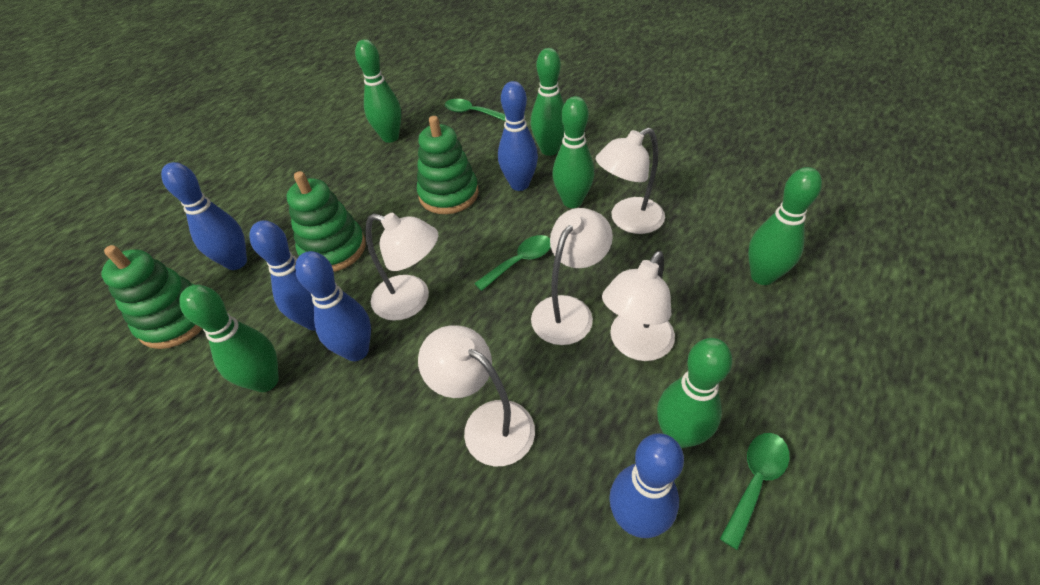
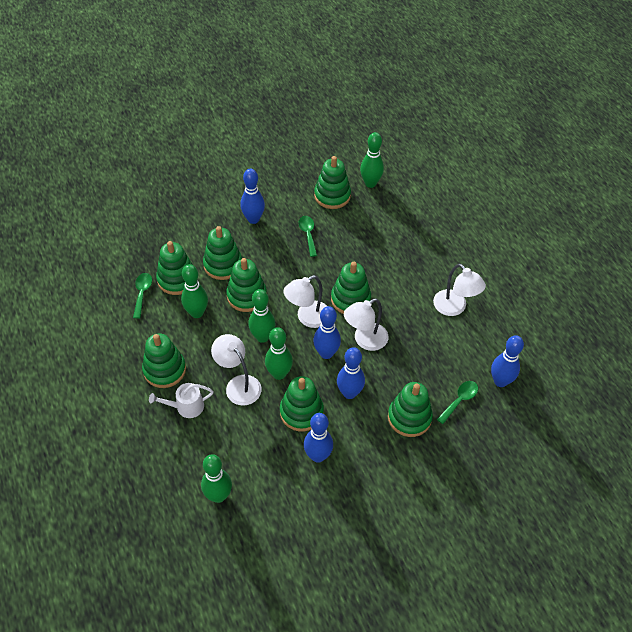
green bowling pin: 6 -> 5
green stacking toy: 3 -> 8
white lamp: 5 -> 4
white watering can: 0 -> 1

